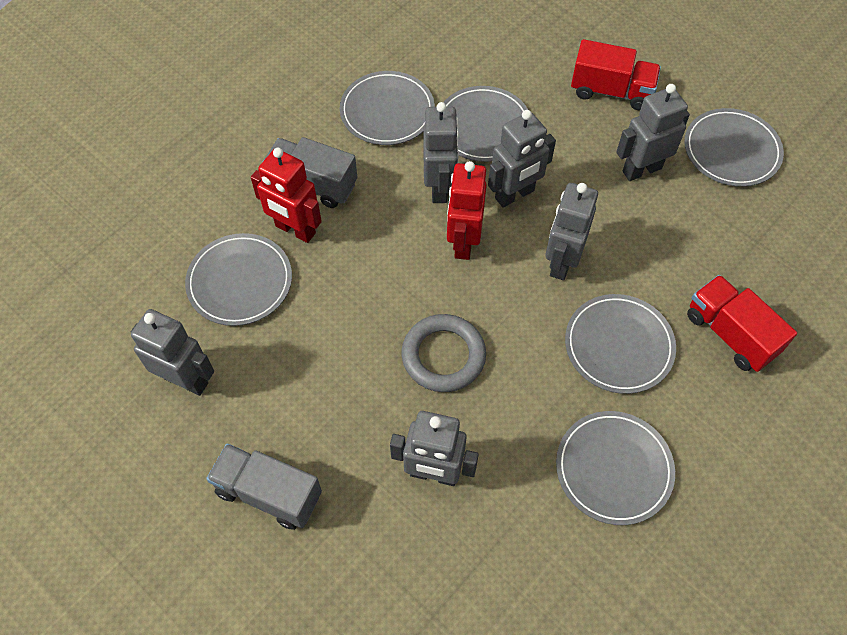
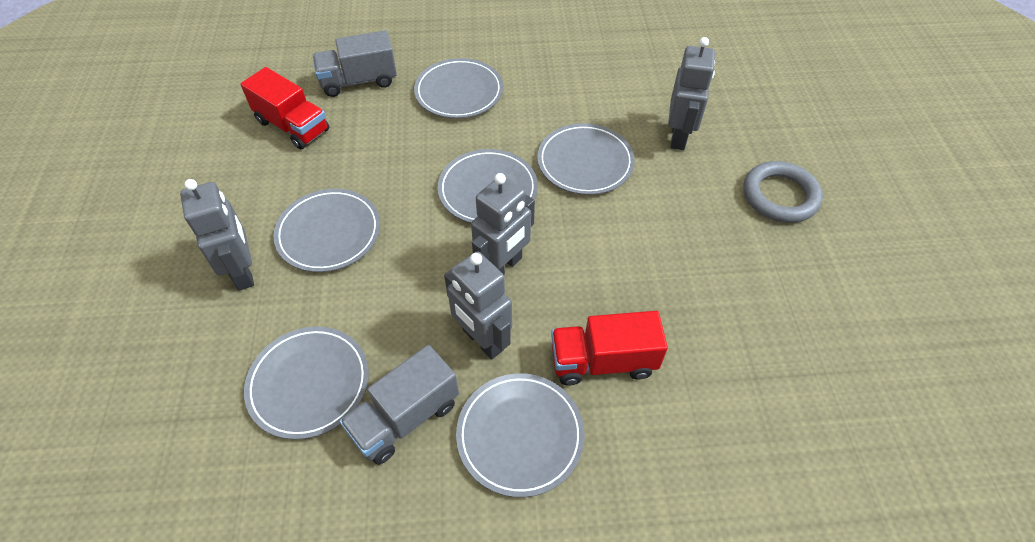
grey robot: 6 -> 4
red robot: 2 -> 0

